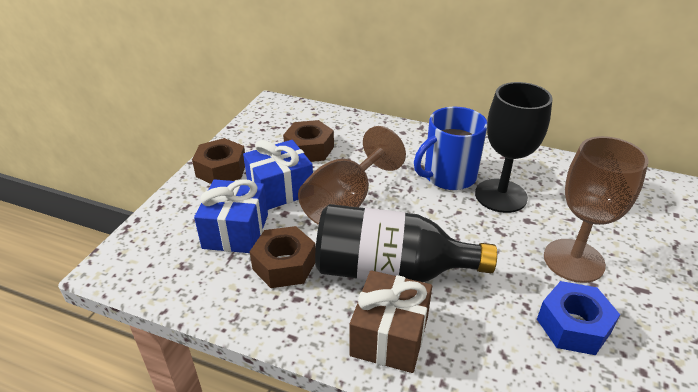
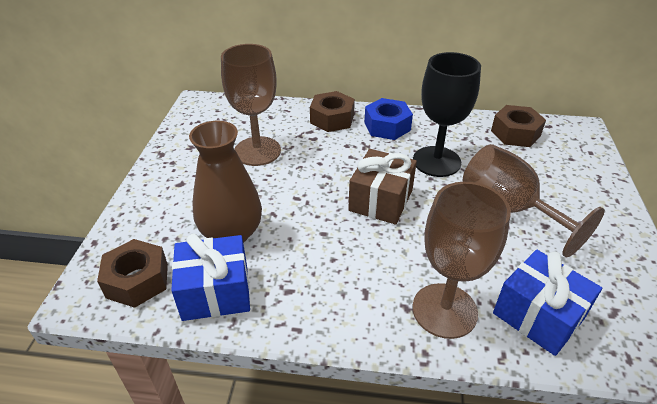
black bottle: 1 -> 0
blue mug: 1 -> 0
brown goblet: 2 -> 3
brown vase: 0 -> 1

